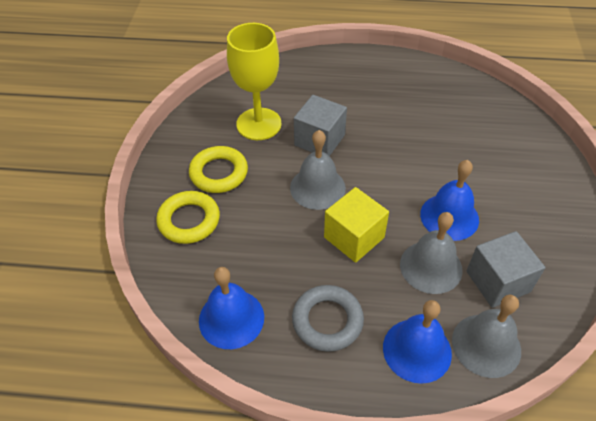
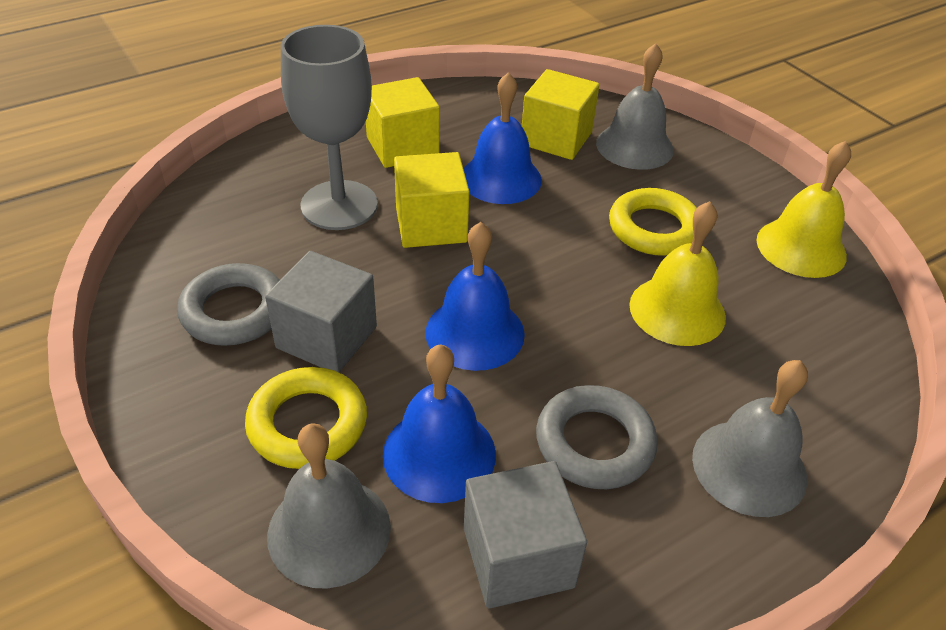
grey goblet: 0 -> 1
grey ring: 1 -> 2
yellow bell: 0 -> 2
yellow cube: 1 -> 3
yellow goblet: 1 -> 0

